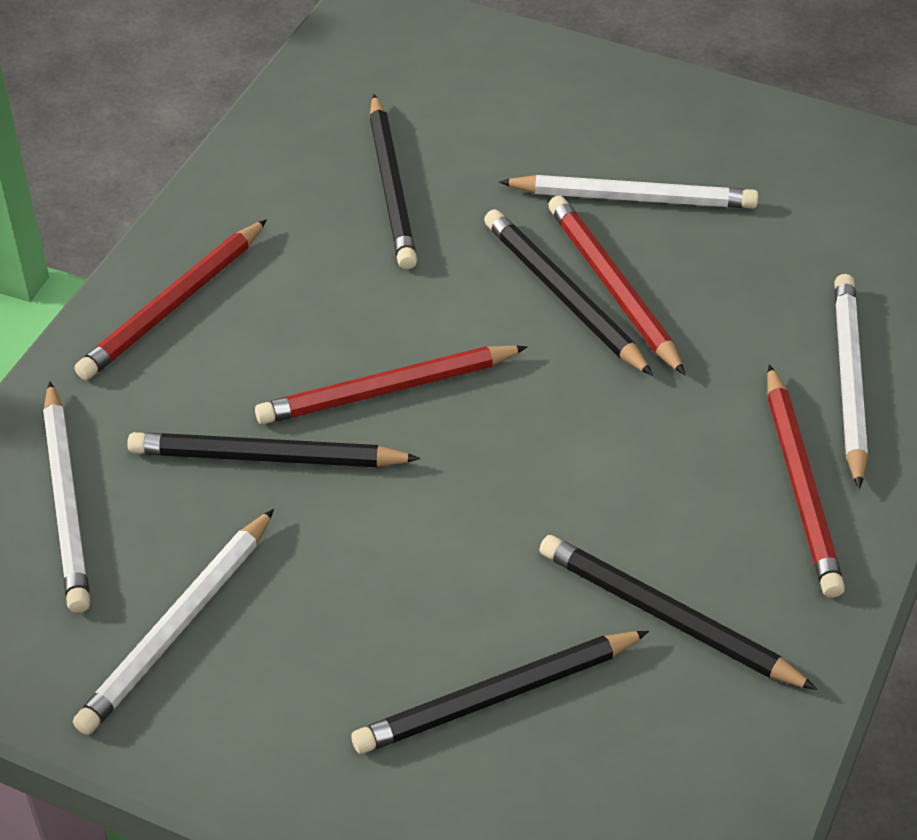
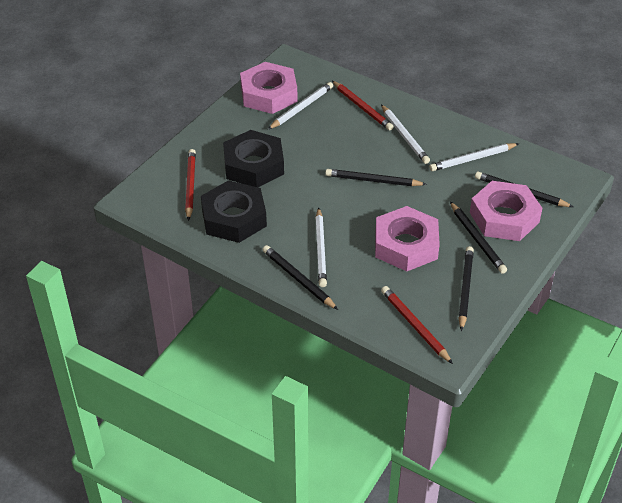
black nut: 0 -> 2
pink nut: 0 -> 3
red pencil: 4 -> 3

